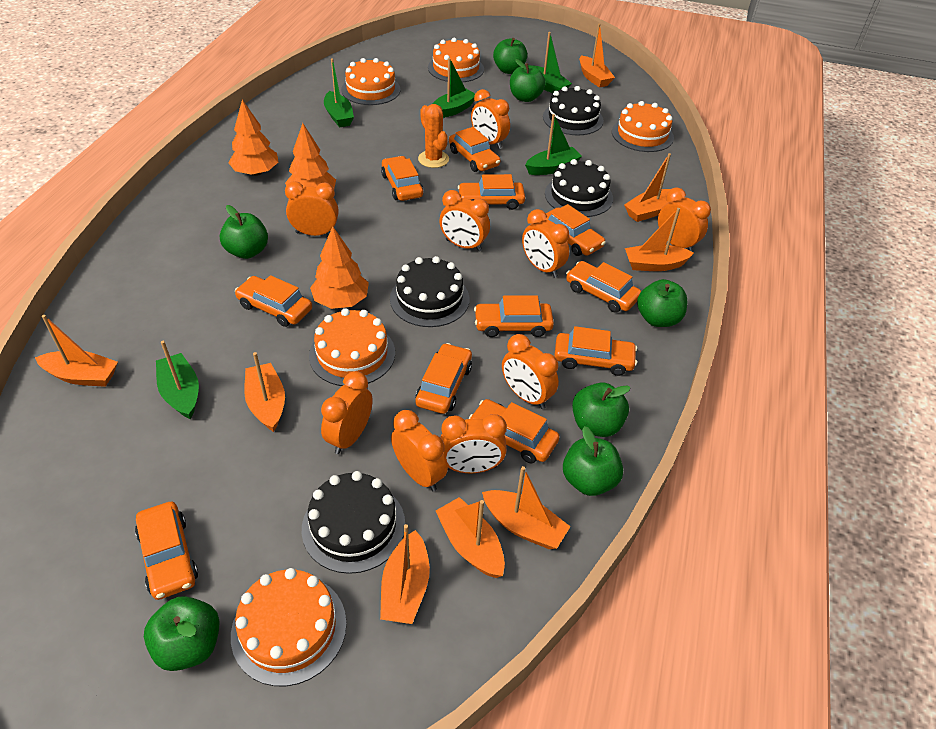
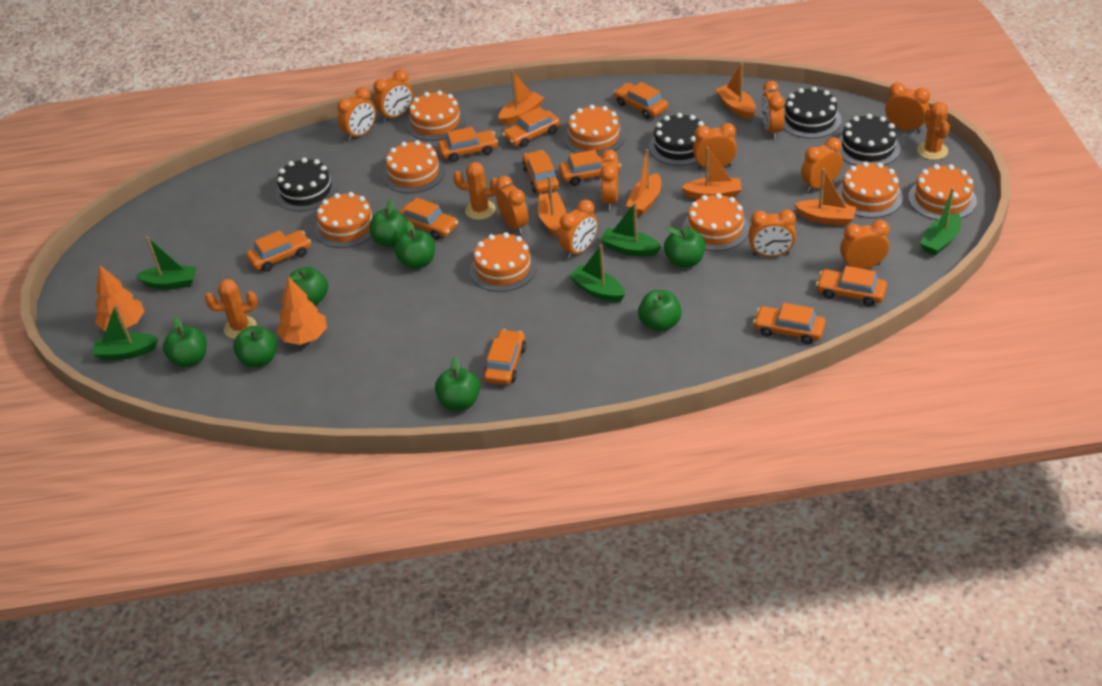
green apple: 7 -> 8
orange boat: 8 -> 6
orange cactus: 1 -> 3
orange cake: 5 -> 8
orange car: 11 -> 10
orange clock: 9 -> 11
orange tree: 3 -> 2

